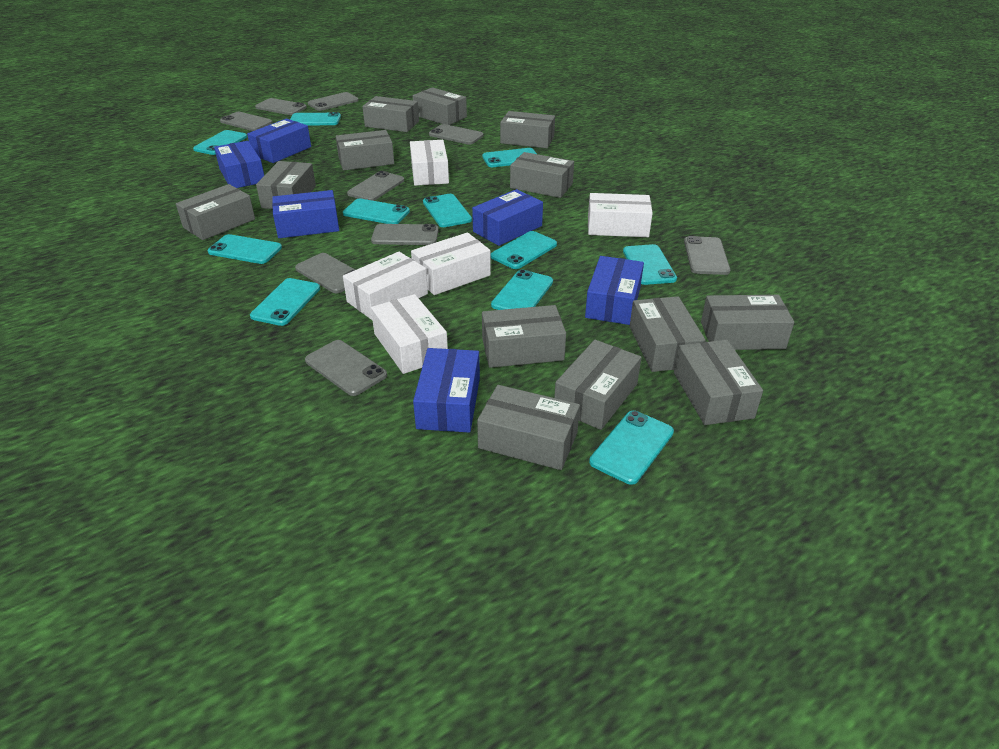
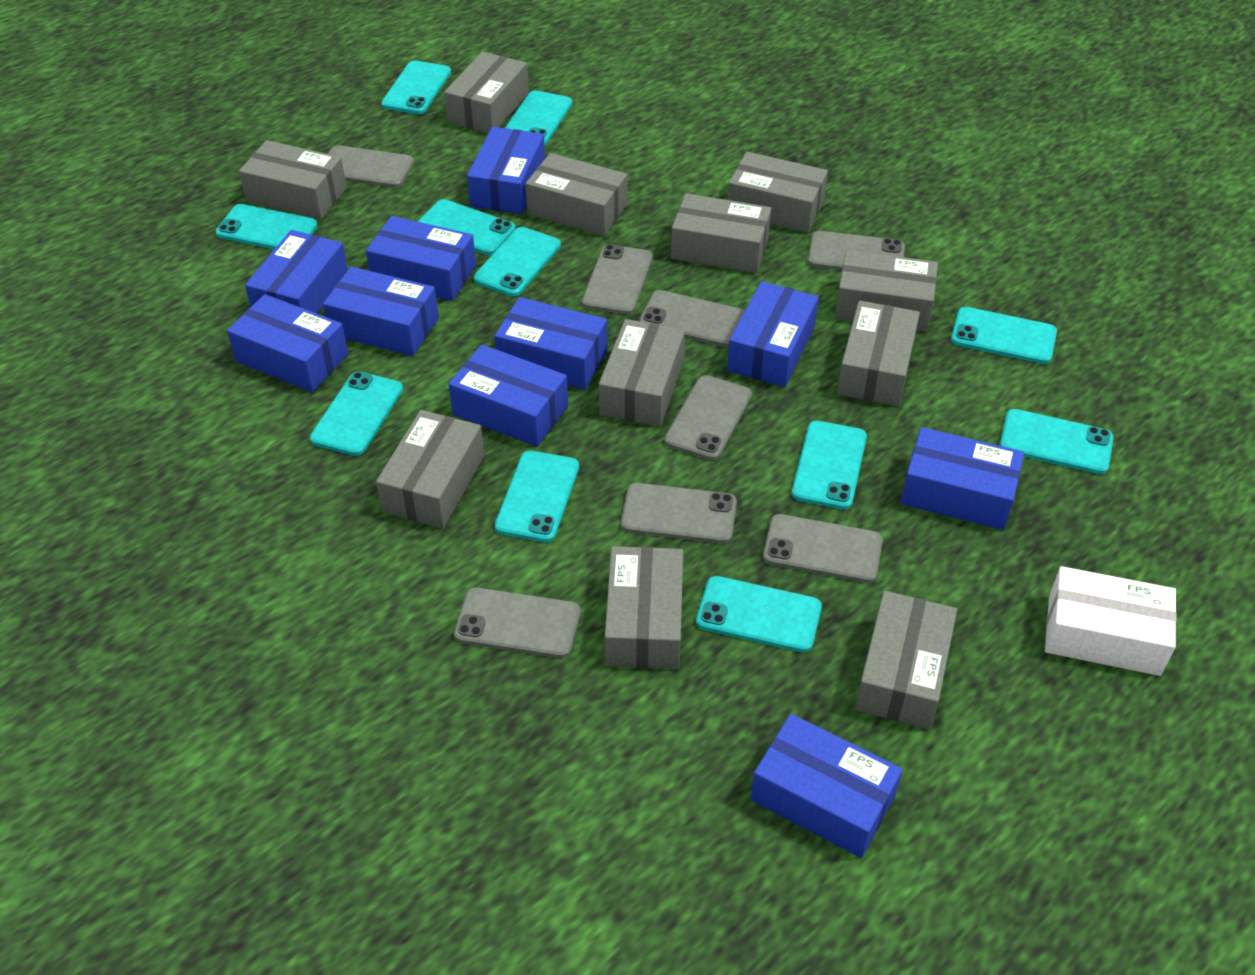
blue box: 6 -> 10
grey box: 13 -> 11
grey phone: 9 -> 8
white box: 5 -> 1

